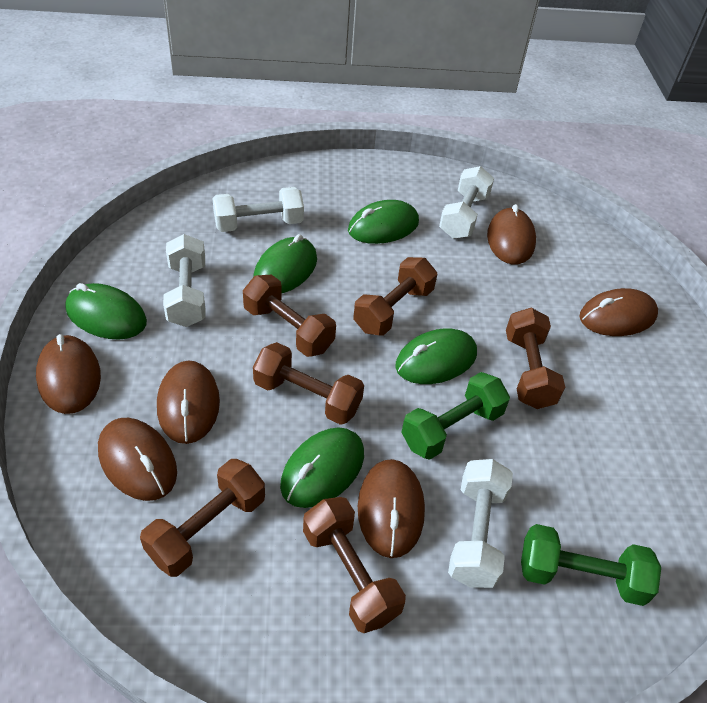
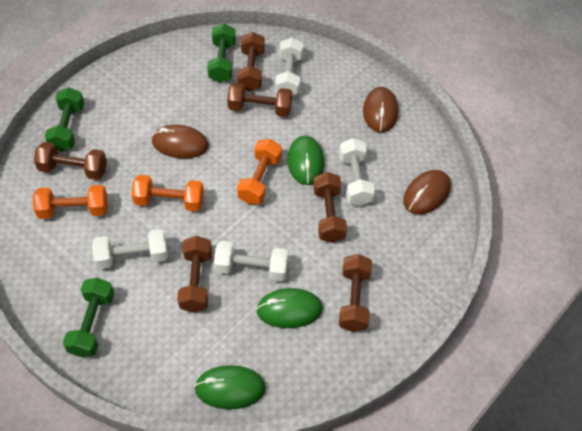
brown mouse: 6 -> 3
green dumbbell: 2 -> 3
green mouse: 5 -> 3
orange dumbbell: 0 -> 3

